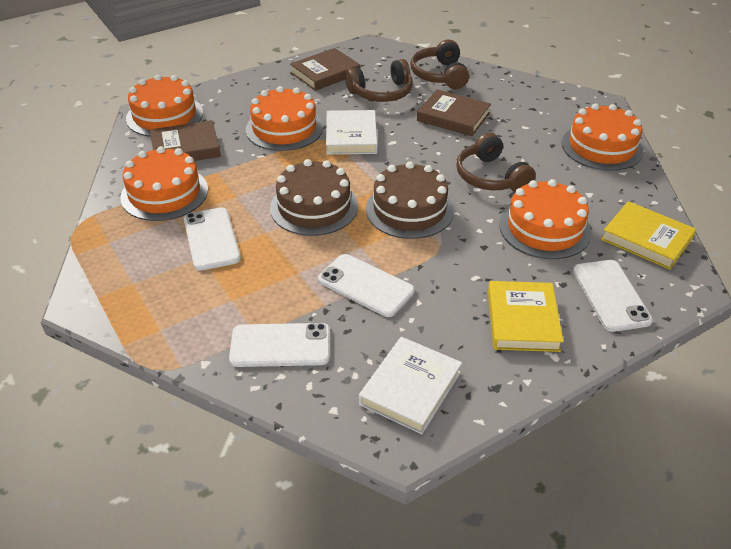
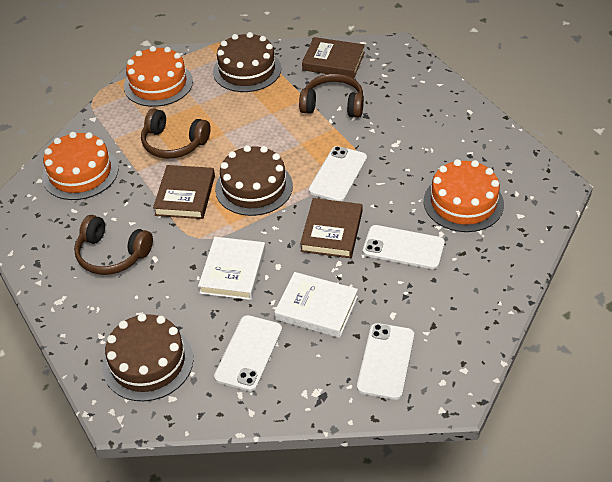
brown cake: 2 -> 3
orange cake: 5 -> 3
yellow book: 2 -> 0

